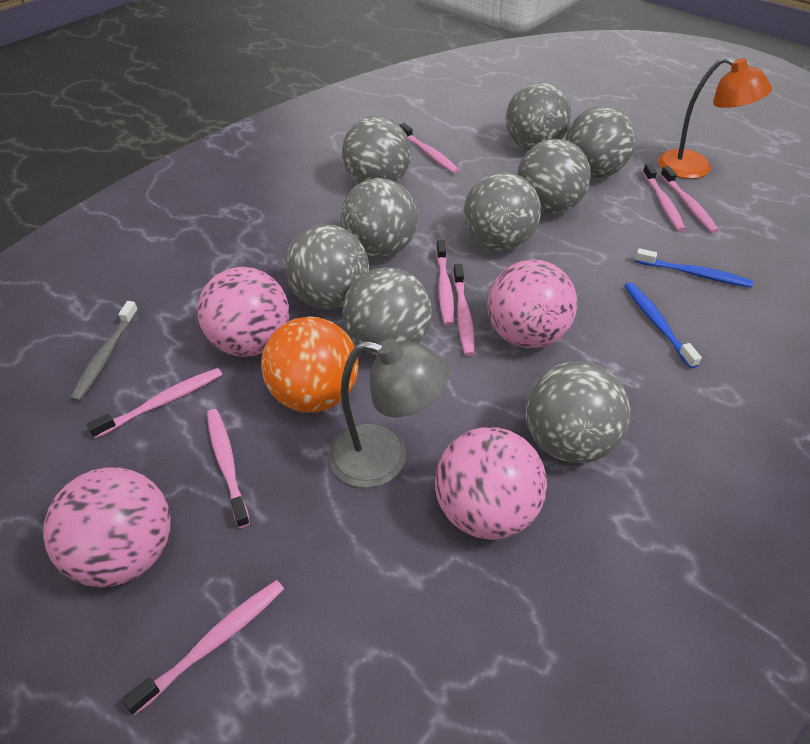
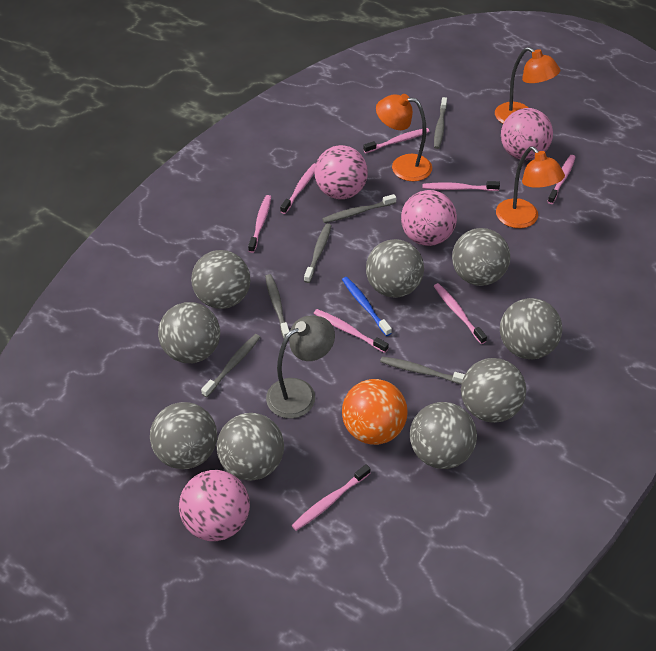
blue toothbrush: 2 -> 1
grey toothbrush: 1 -> 6
orange lamp: 1 -> 3

